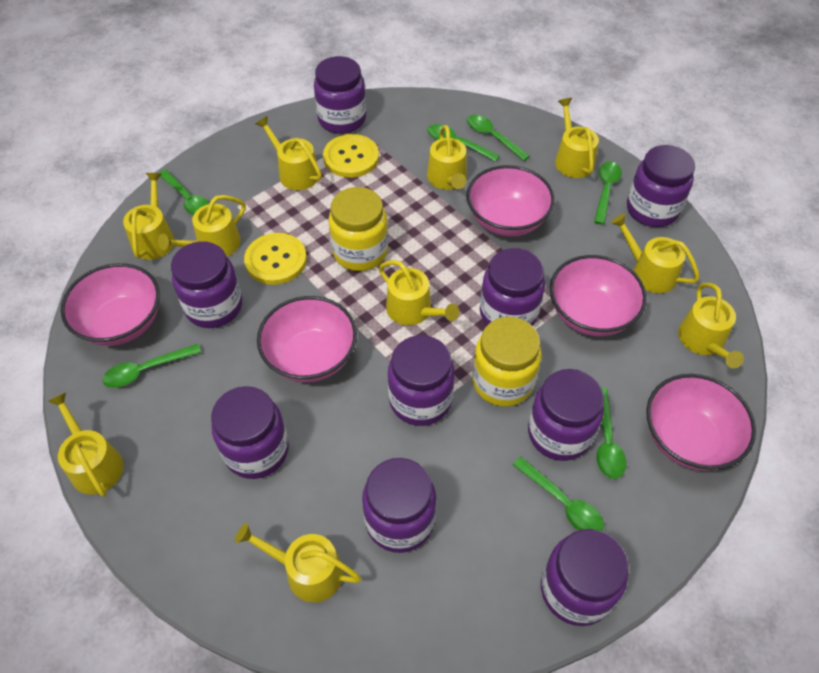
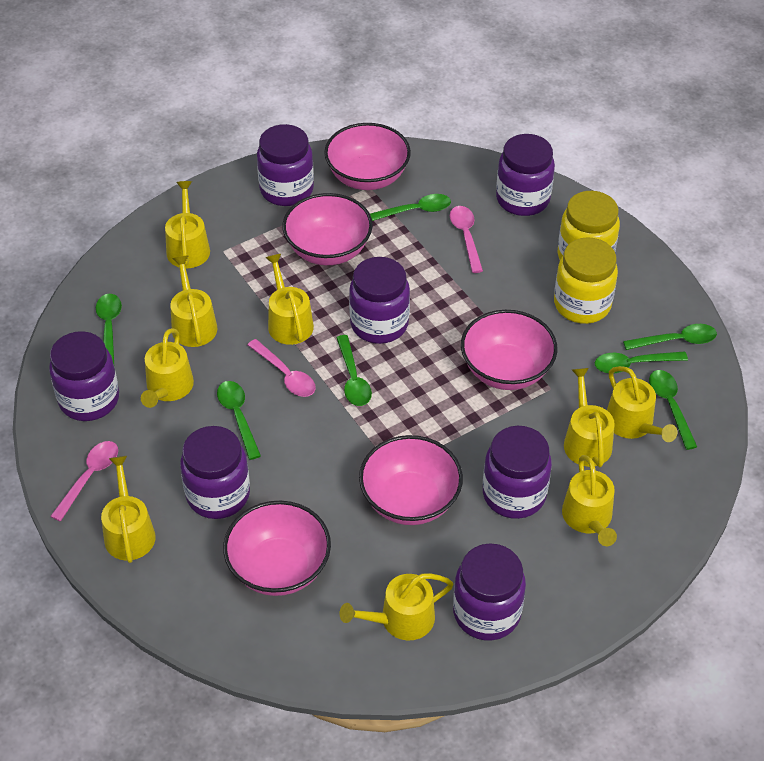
pink spoon: 0 -> 3
purple jar: 9 -> 7
yellow button: 2 -> 0
yellow watering can: 10 -> 9

